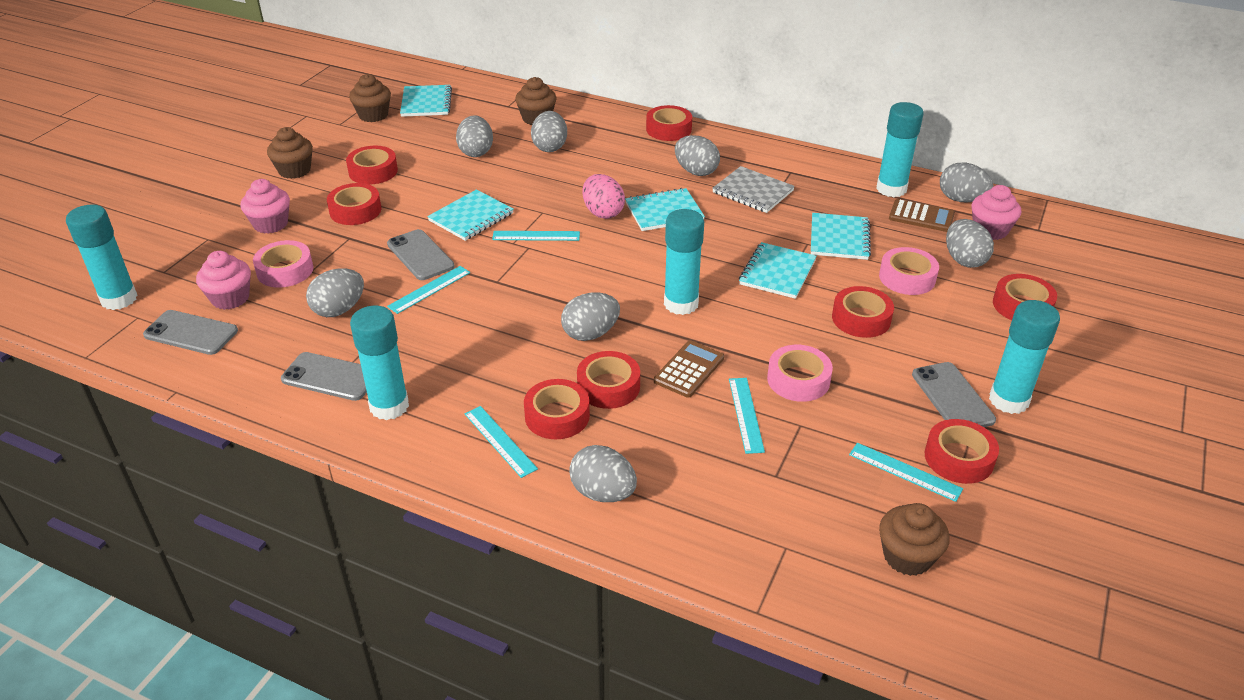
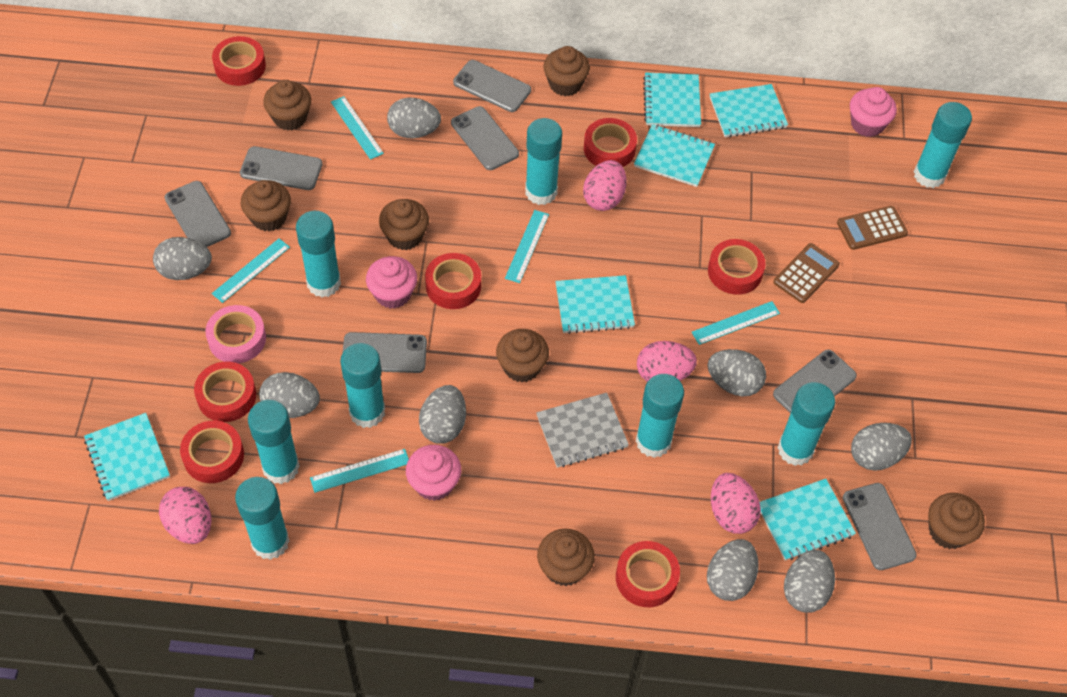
brown cupcake: 4 -> 7
grey phone: 4 -> 7
pink egg: 1 -> 4
pink tape: 3 -> 1
red tape: 8 -> 7
turquoise glue stick: 5 -> 8
turquoise notebook: 5 -> 6

